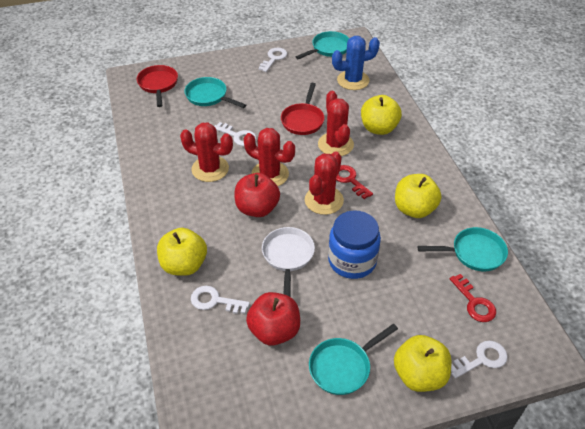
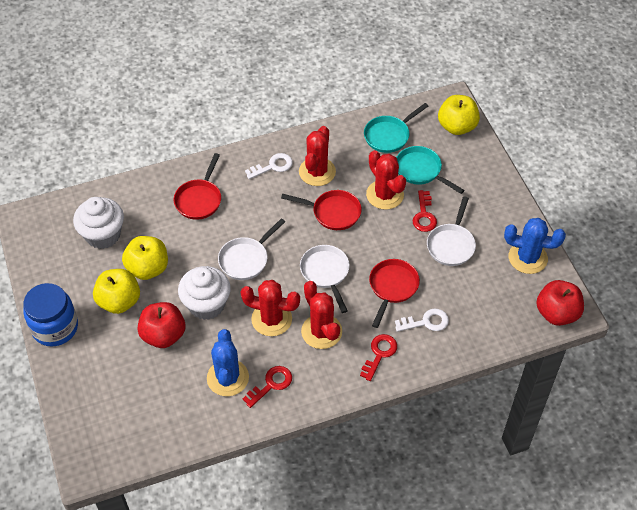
blue cactus: 1 -> 2
red key: 2 -> 3
red pan: 2 -> 3
turquoise pan: 4 -> 2
white cupcake: 0 -> 2
white key: 4 -> 2
white pan: 1 -> 3
yellow apple: 4 -> 3

